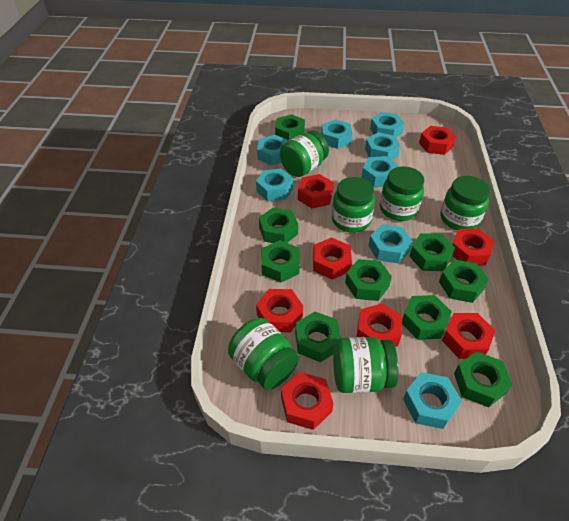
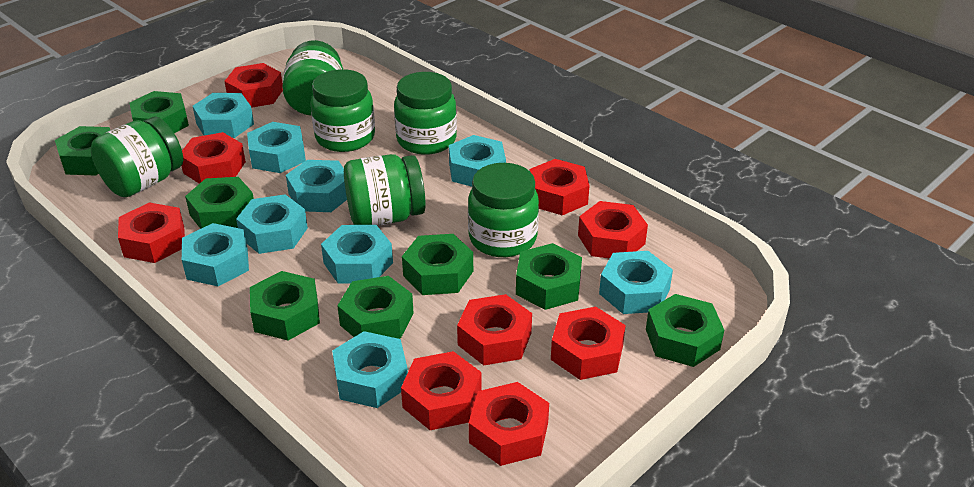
green nut: 9 -> 8
red nut: 8 -> 9
turquoise nut: 8 -> 9

